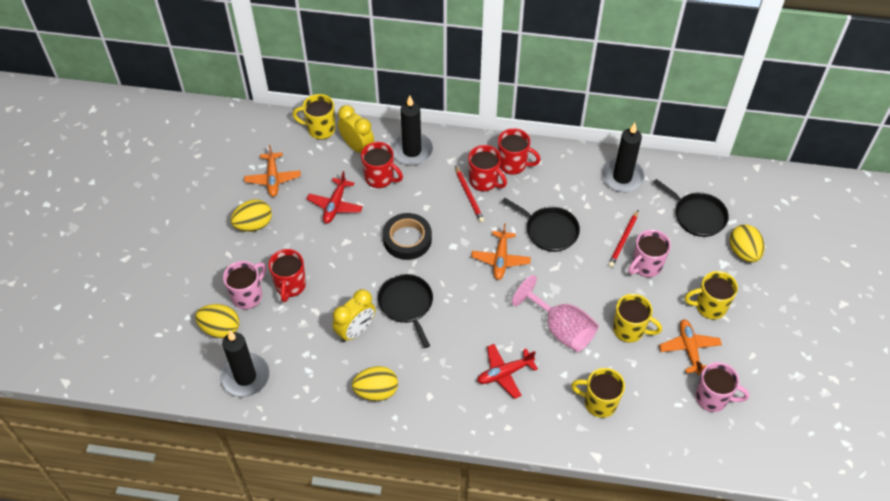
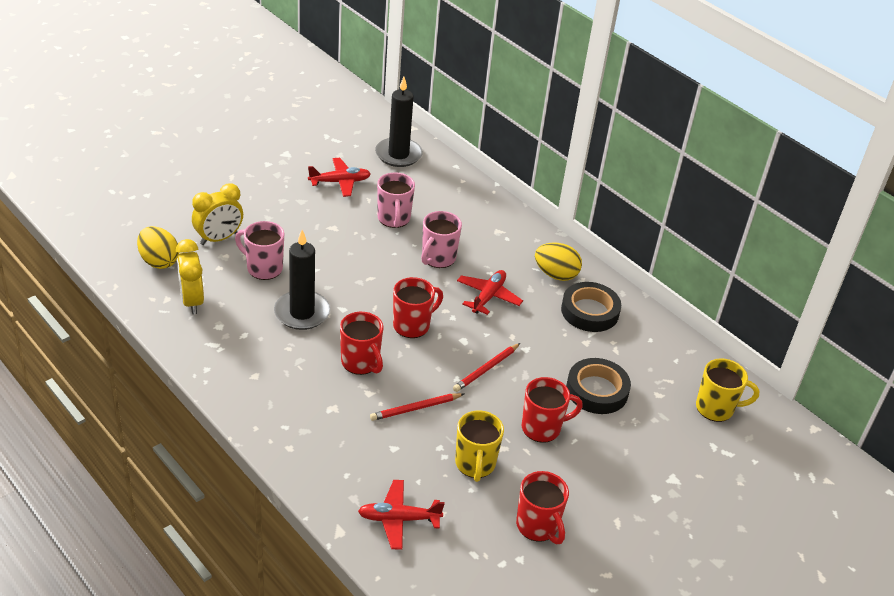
black candle: 3 -> 2
black pan: 3 -> 0
black tape: 1 -> 2
orange plane: 3 -> 0
pink goblet: 1 -> 0
red plane: 2 -> 3
yellow egg: 4 -> 2
yellow mug: 4 -> 2

